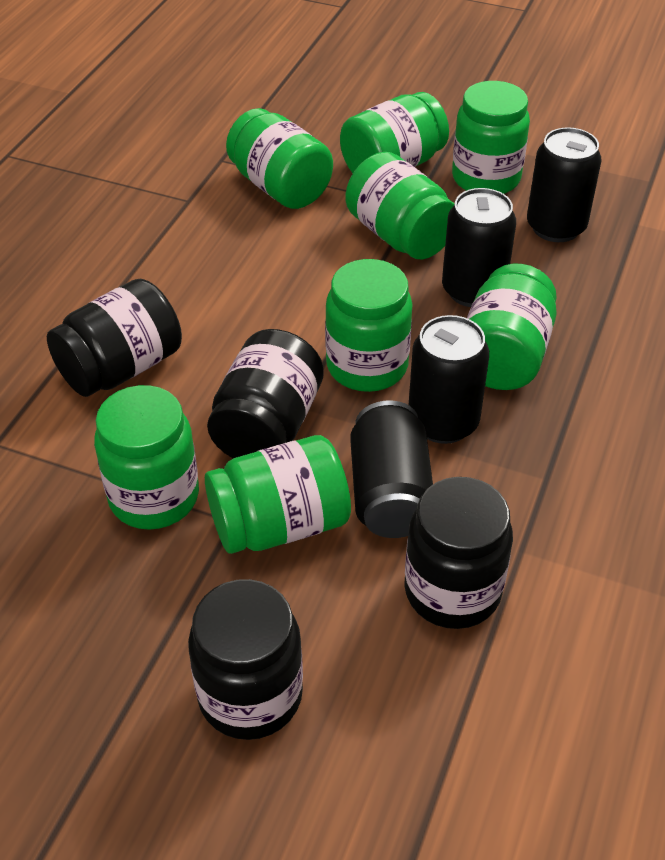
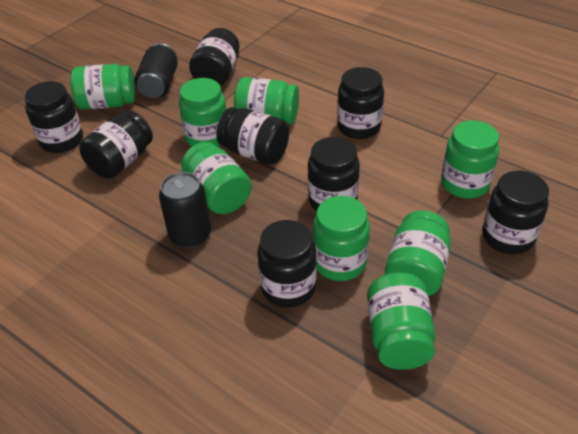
black can: 4 -> 2
black jar: 4 -> 8

